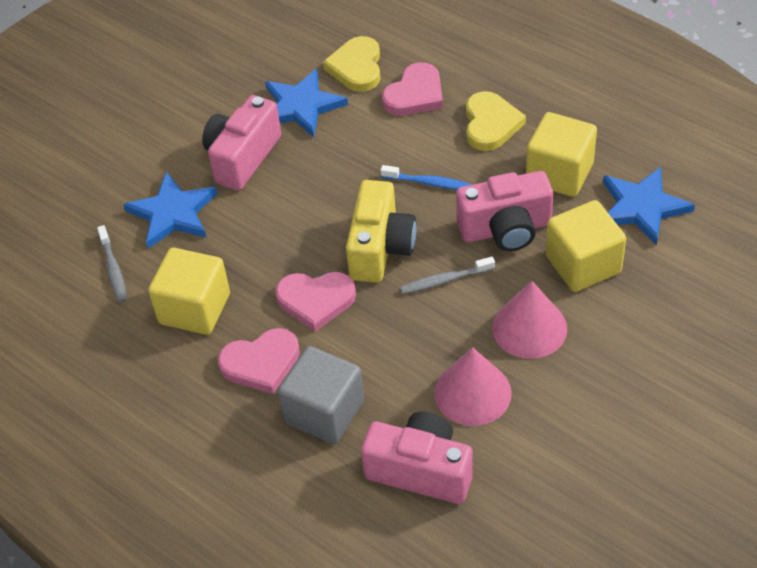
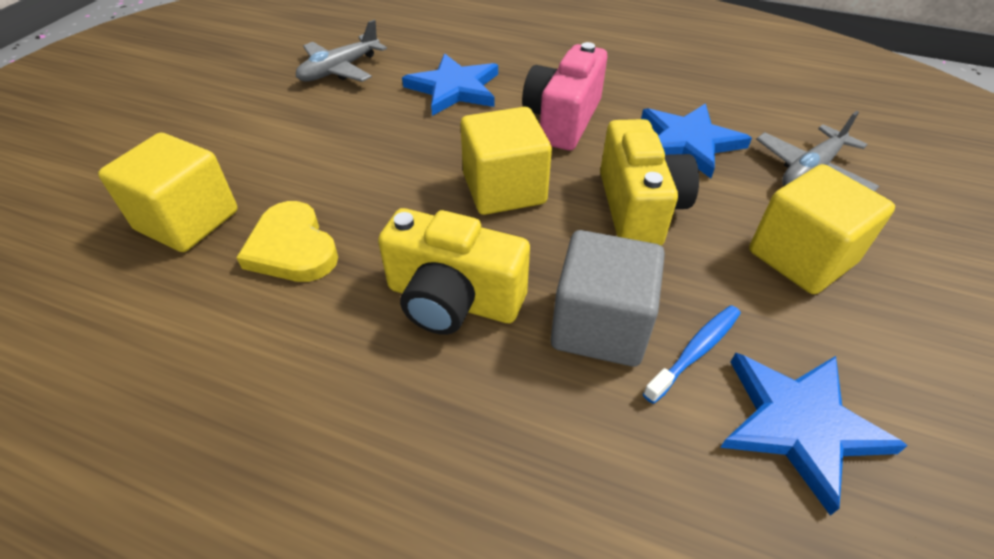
grey plane: 0 -> 2
grey toothbrush: 2 -> 0
pink camera: 3 -> 1
pink cone: 2 -> 0
pink heart: 3 -> 0
yellow camera: 1 -> 2
yellow heart: 2 -> 1

